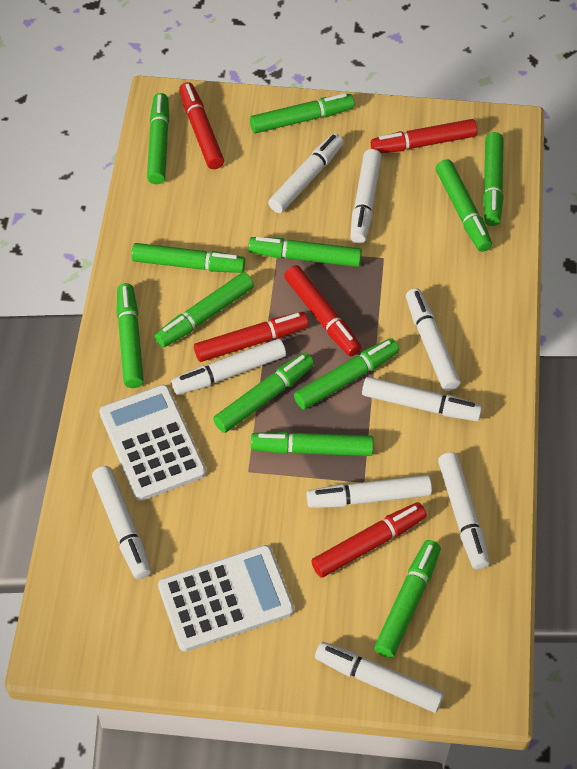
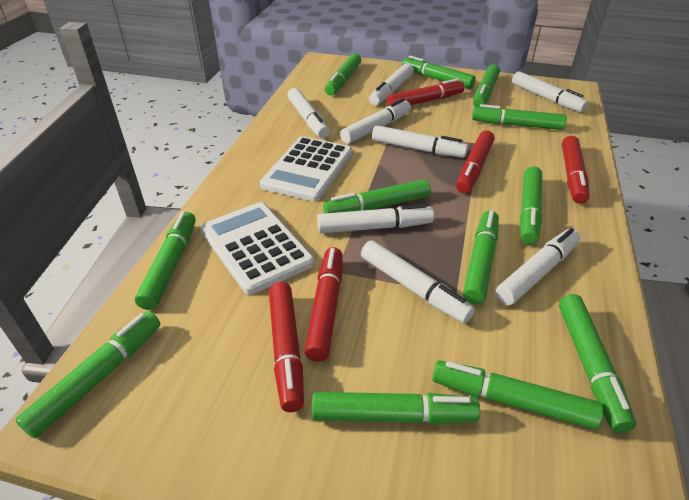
white marker: 9 -> 8

